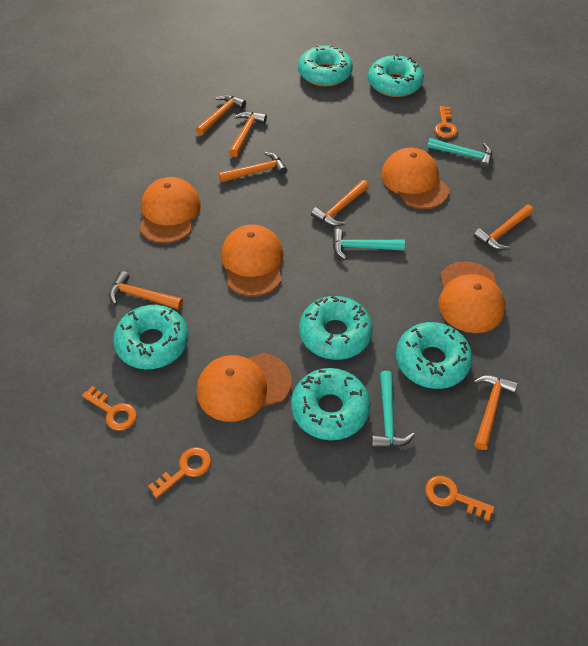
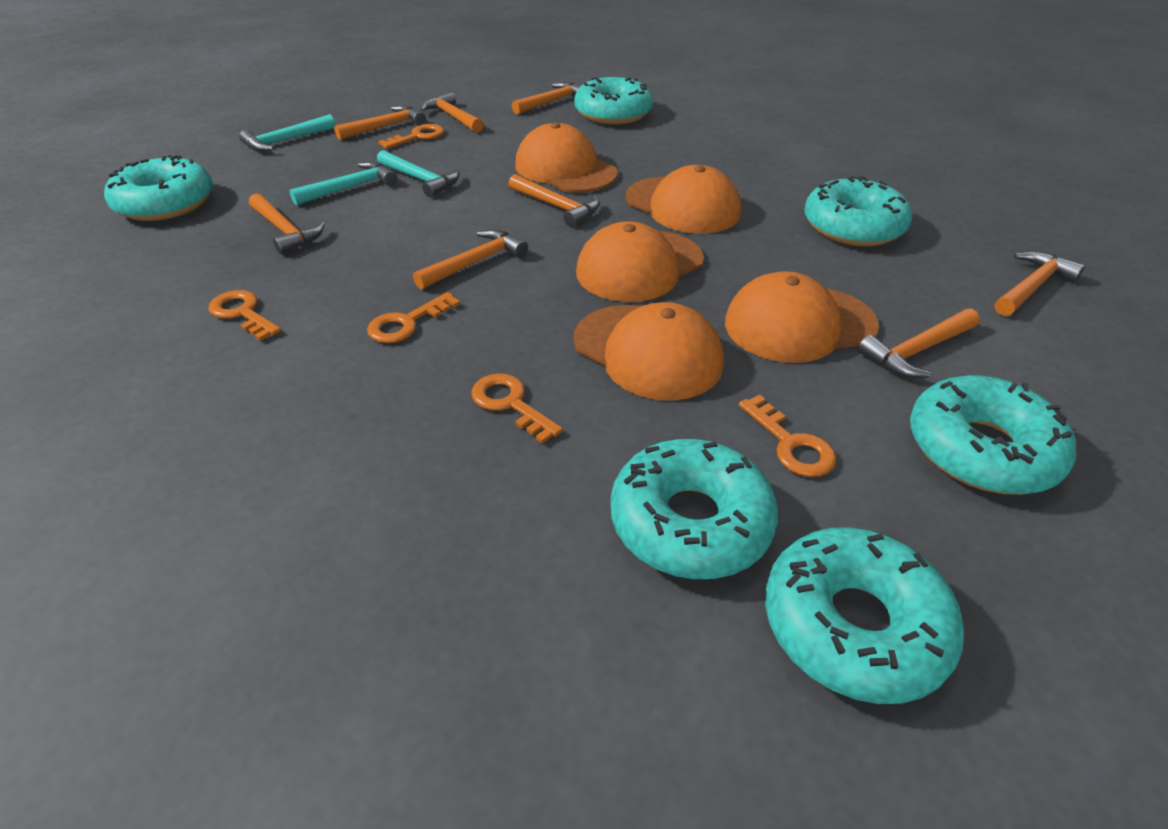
orange hammer: 7 -> 8
orange key: 4 -> 5

